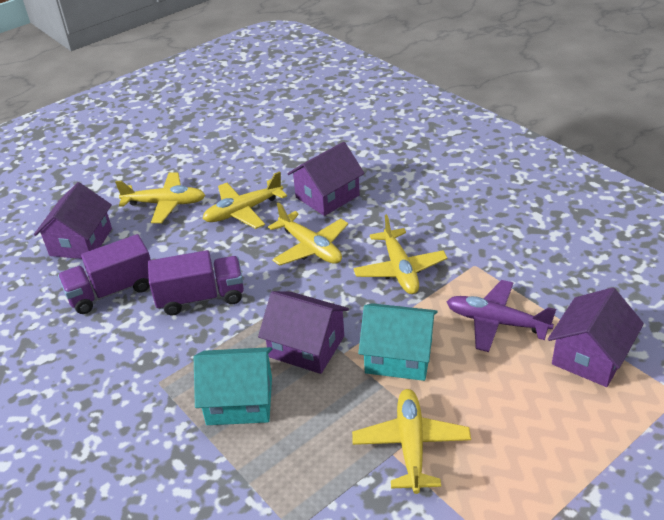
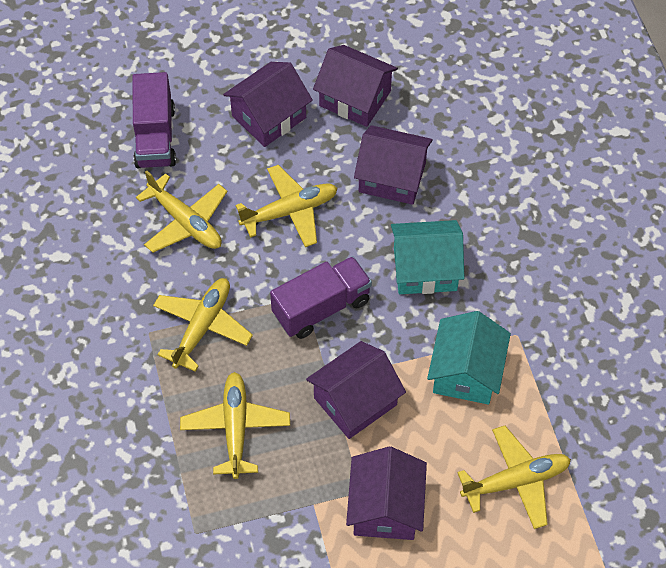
purple house: 4 -> 5
purple plane: 1 -> 0

